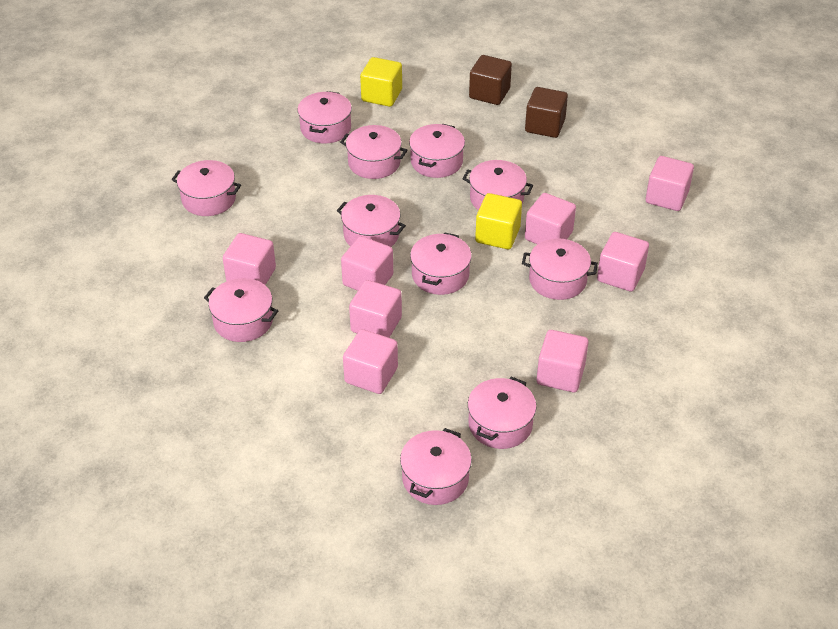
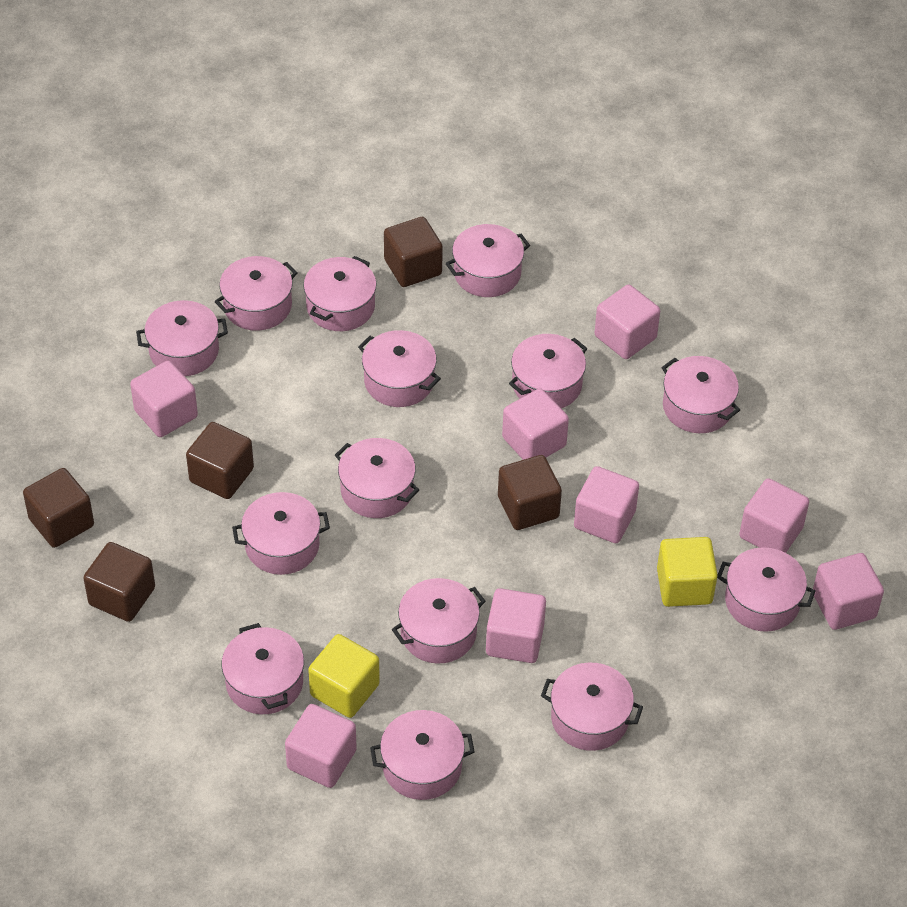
brown cube: 2 -> 5
pink pot: 11 -> 14

